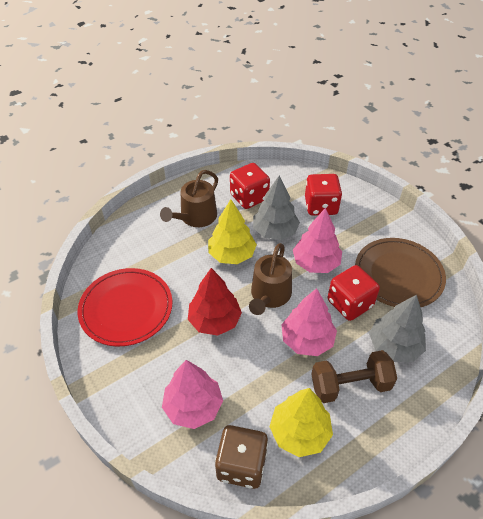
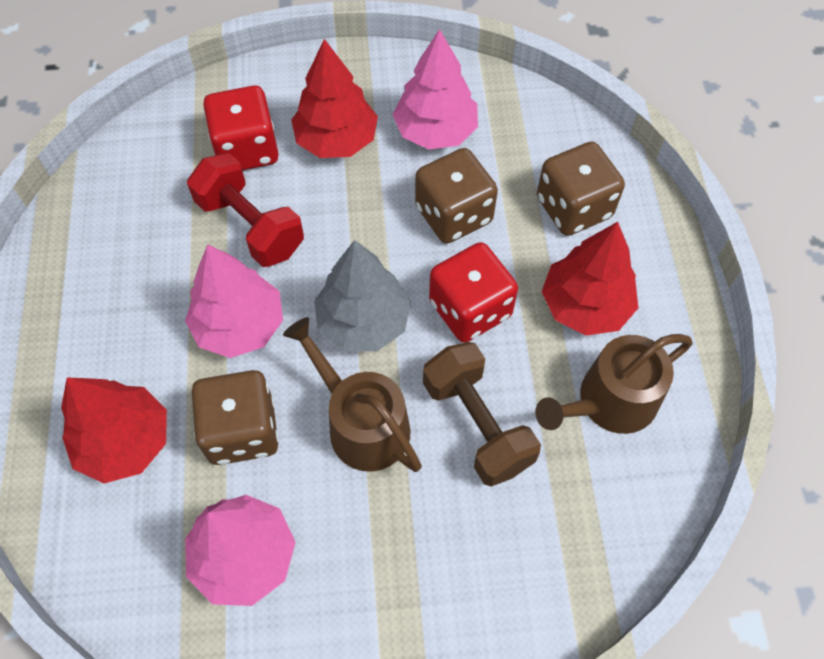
brown dice: 1 -> 3
brown plate: 1 -> 0
grey tree: 2 -> 1
red dice: 3 -> 2
red dumbbell: 0 -> 1
red plate: 1 -> 0
red tree: 1 -> 3
yellow tree: 2 -> 0

